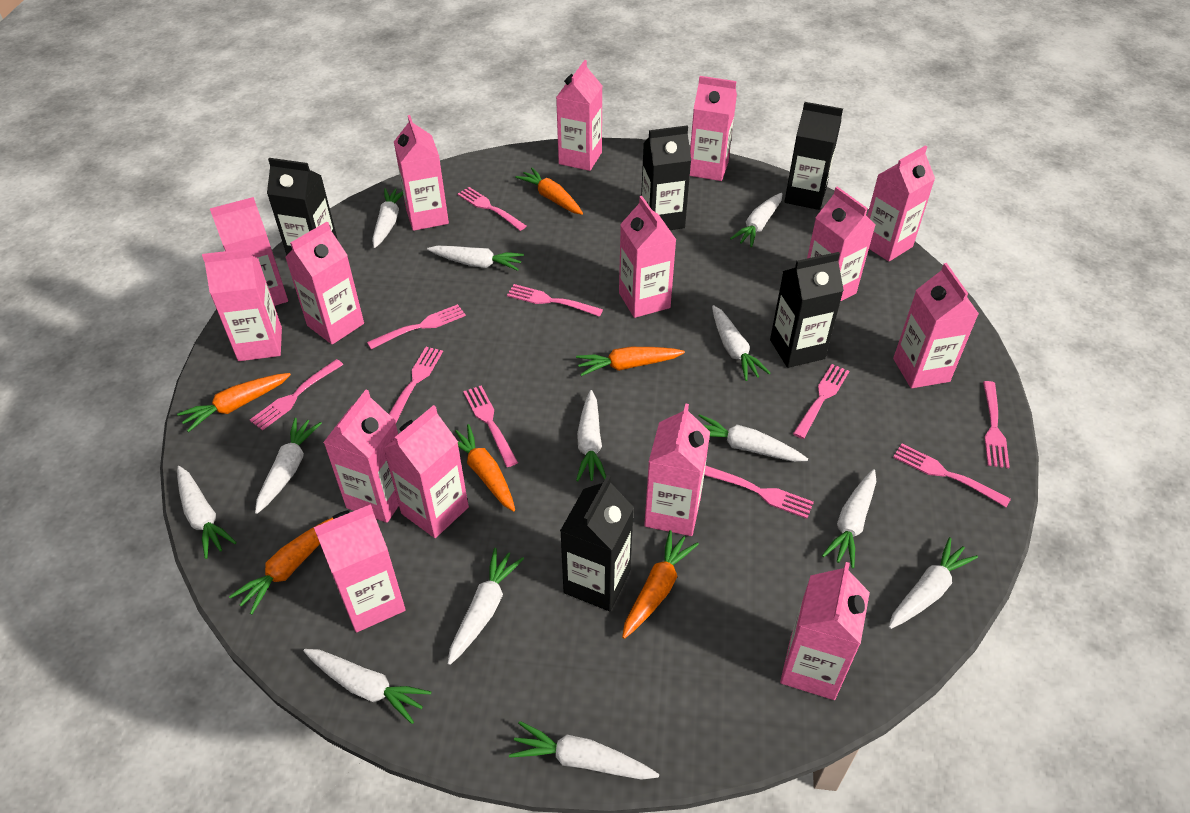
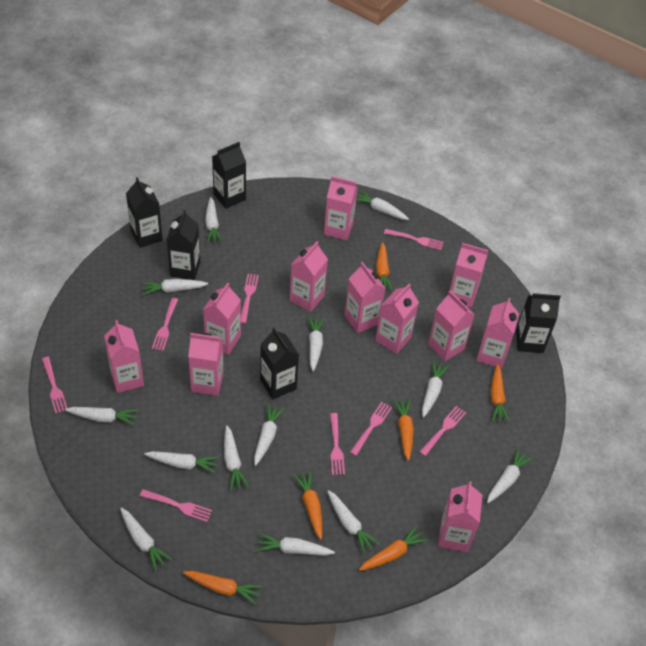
pink carton: 15 -> 11
pink fork: 10 -> 8

